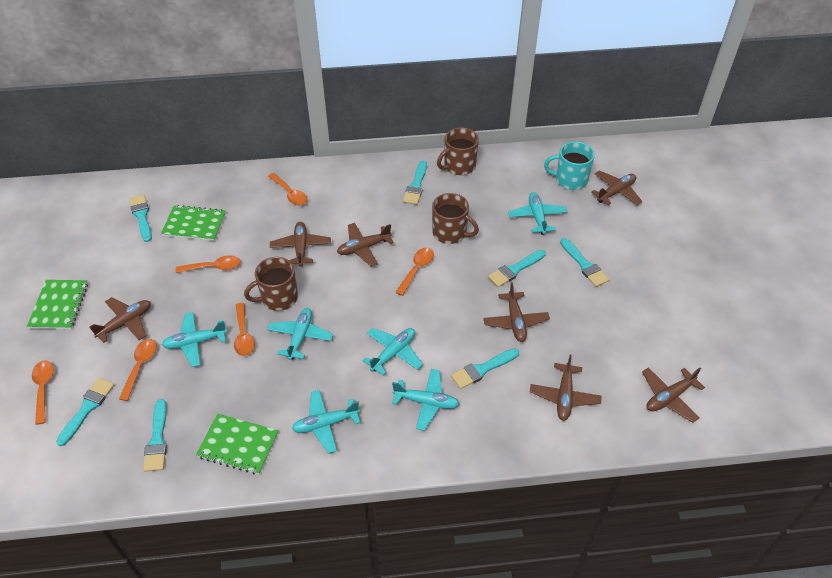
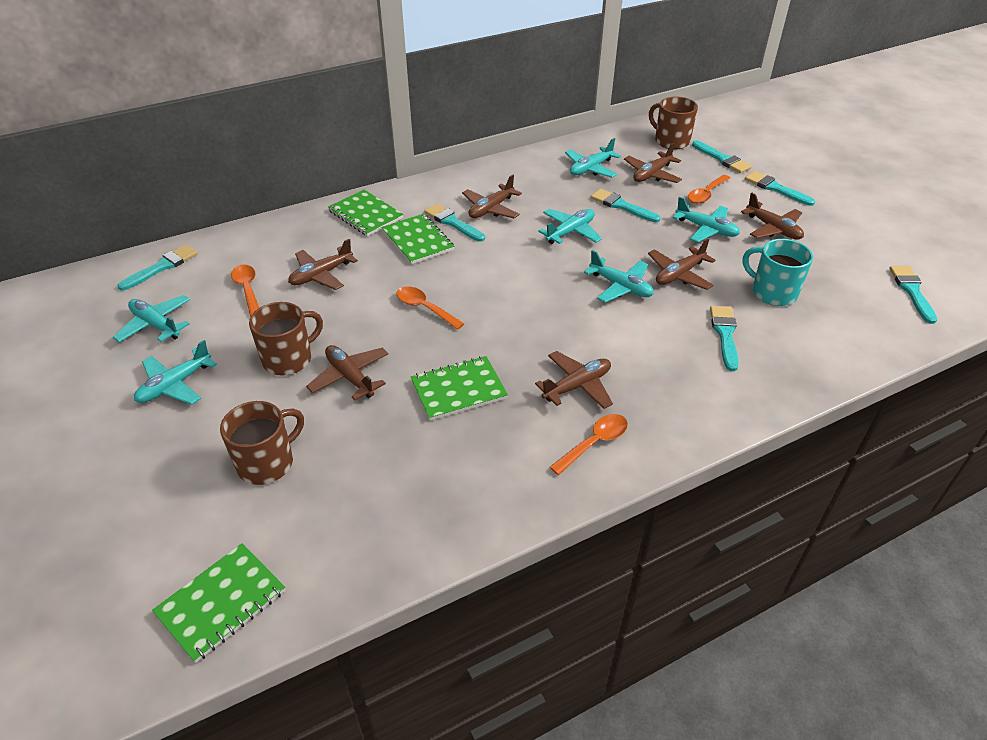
green notebook: 3 -> 4
orange spoon: 6 -> 4

